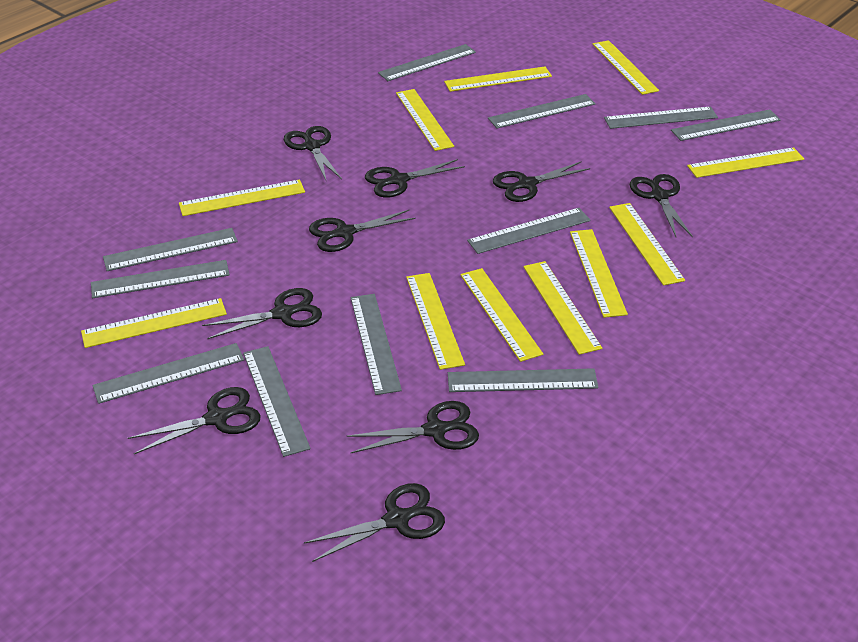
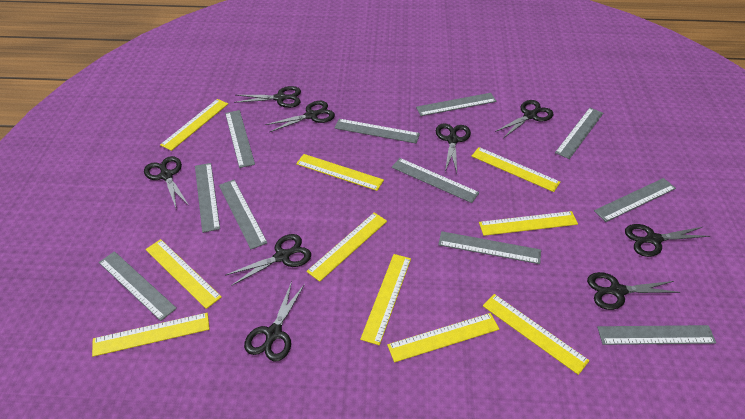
yellow ruler: 11 -> 10

